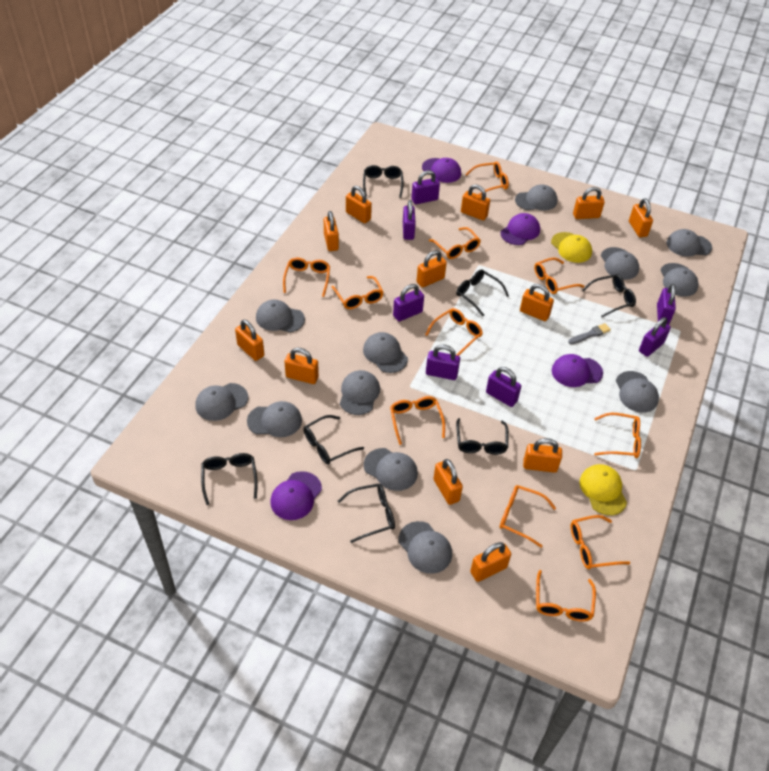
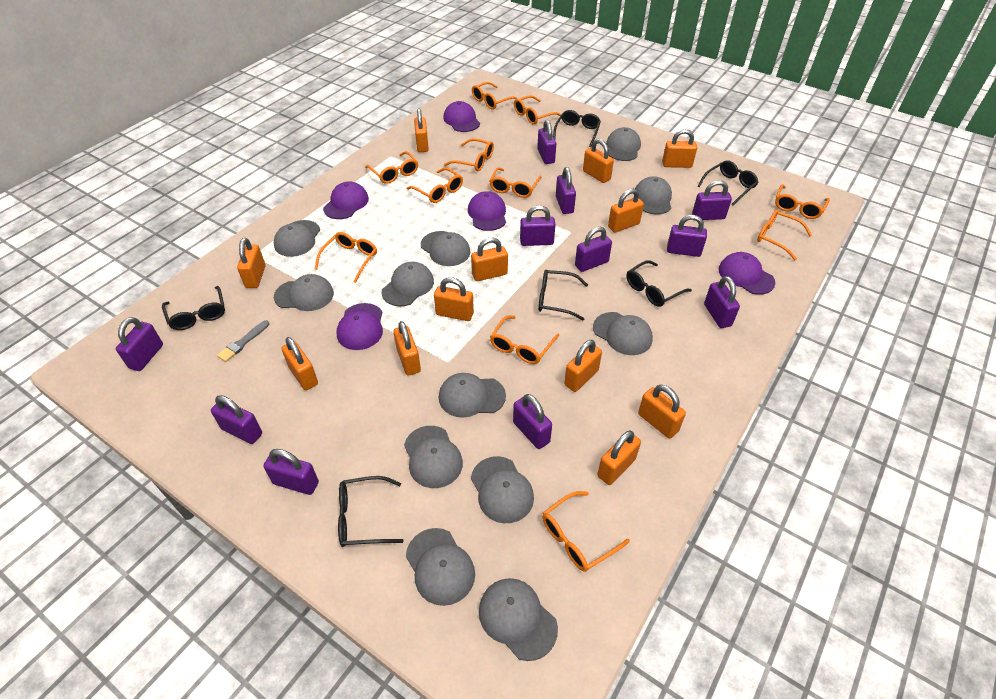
black glasses: 7 -> 6
purple cap: 4 -> 5
purple padlock: 7 -> 11
yellow cap: 2 -> 0

